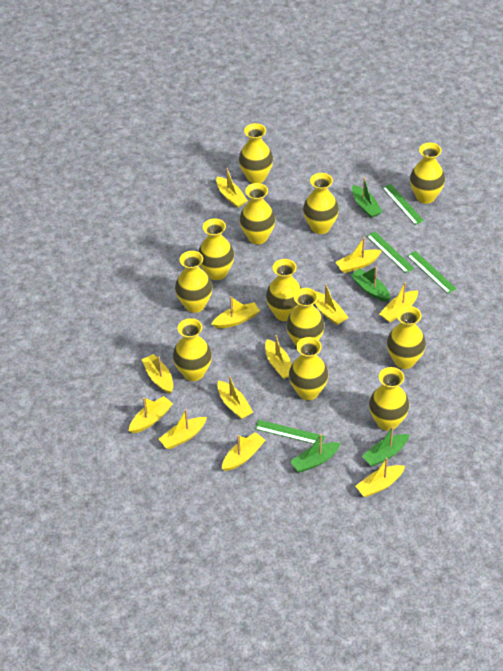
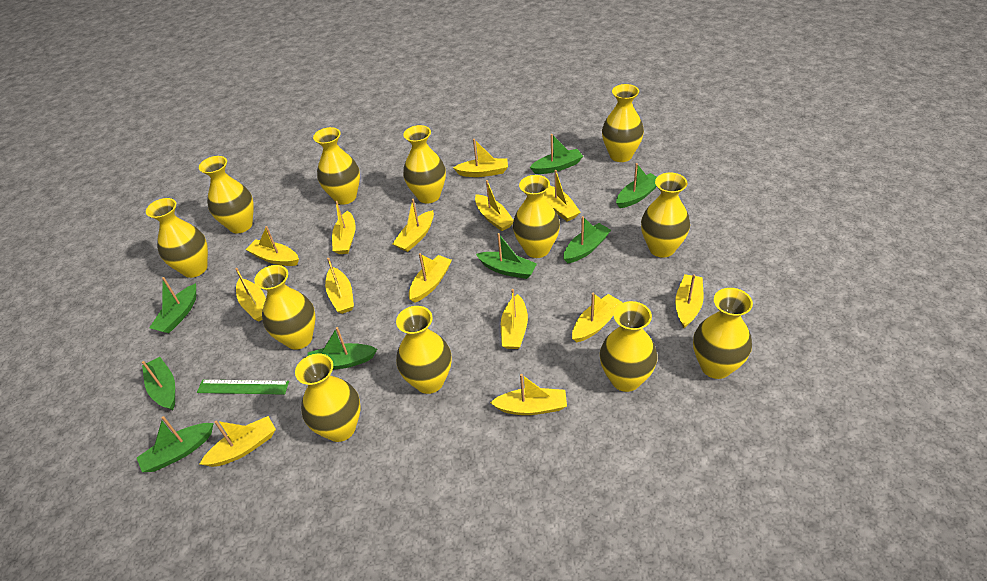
green boat: 4 -> 8
green ruler: 4 -> 1
yellow boat: 12 -> 14

